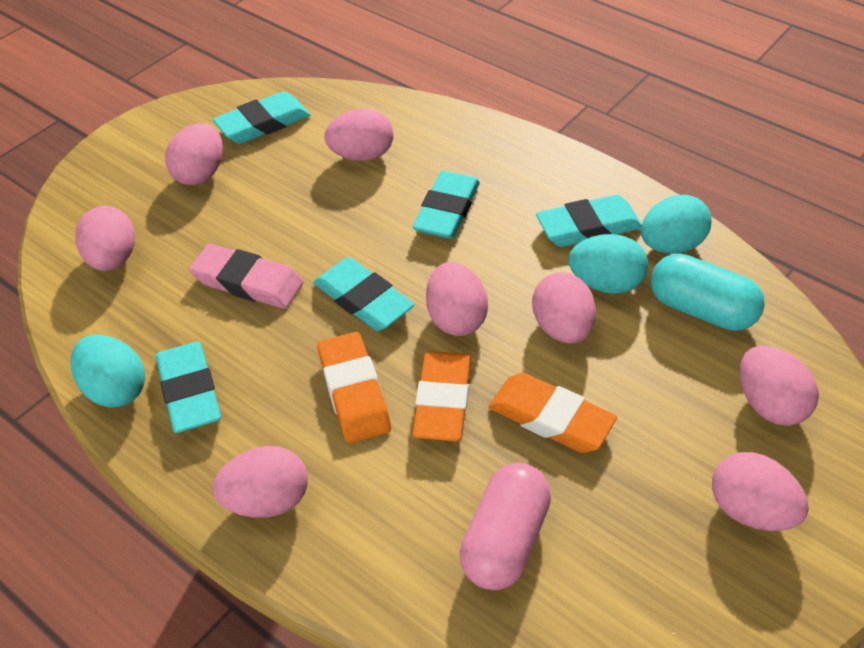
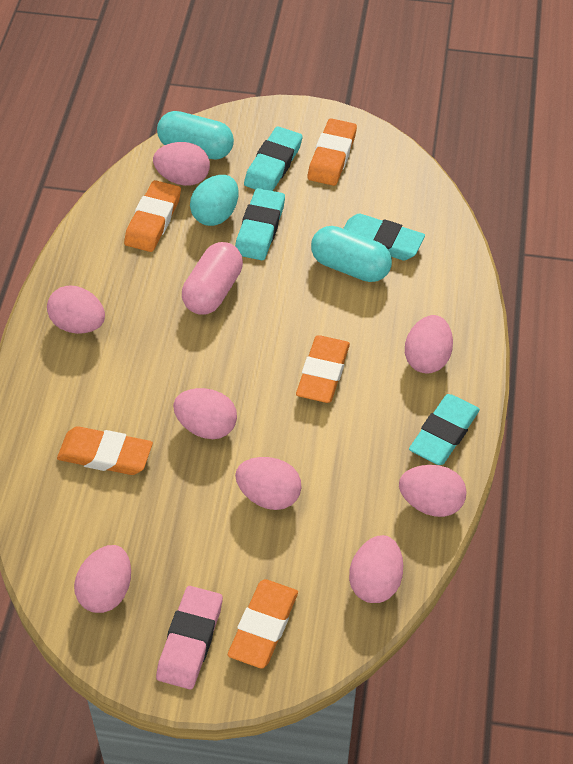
orange eraser: 3 -> 5
turquoise capsule: 1 -> 2
turquoise egg: 3 -> 1
turquoise eraser: 5 -> 4

